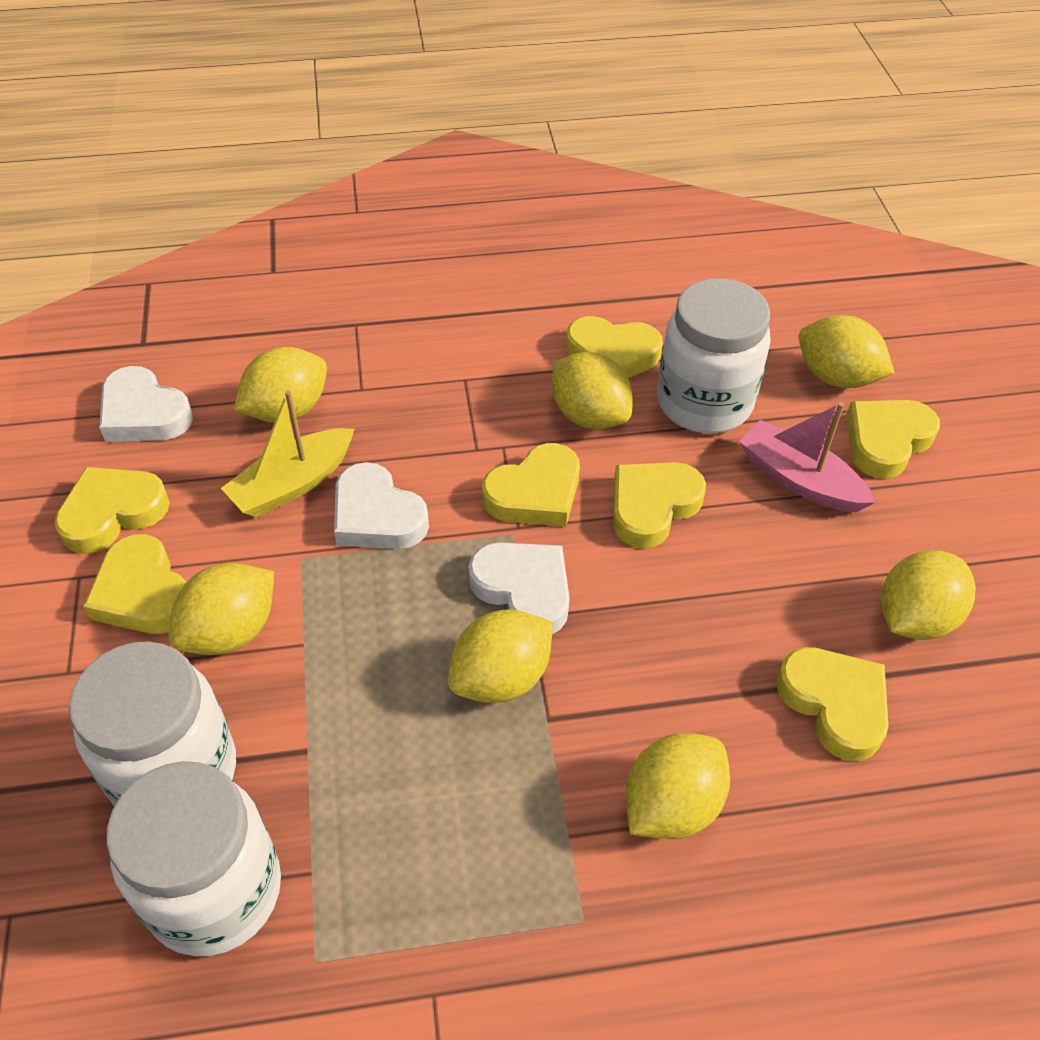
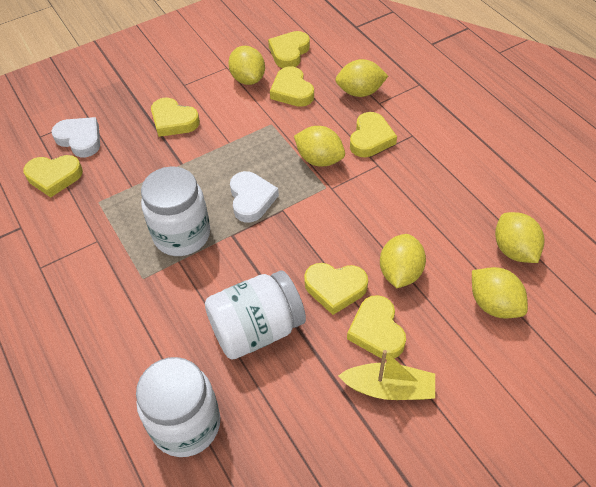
pink boat: 1 -> 0
white heart: 3 -> 2
yellow lemon: 7 -> 6

